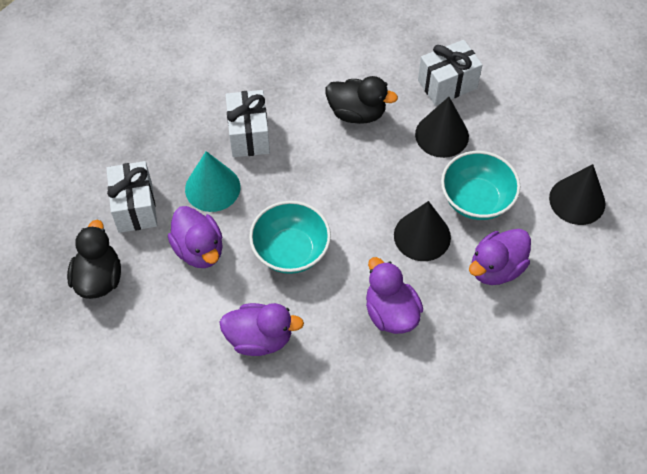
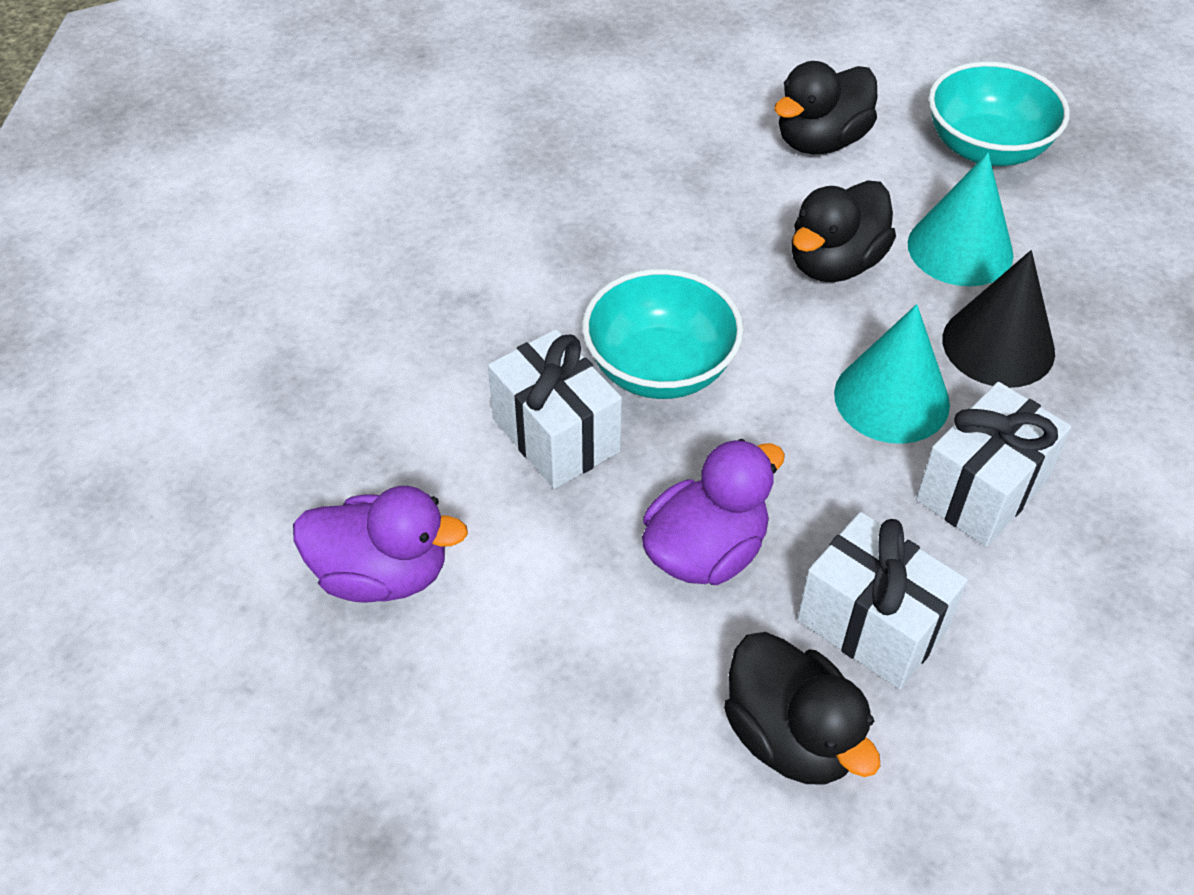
black cone: 3 -> 1
black duck: 2 -> 3
purple duck: 4 -> 2
turquoise cone: 1 -> 2

